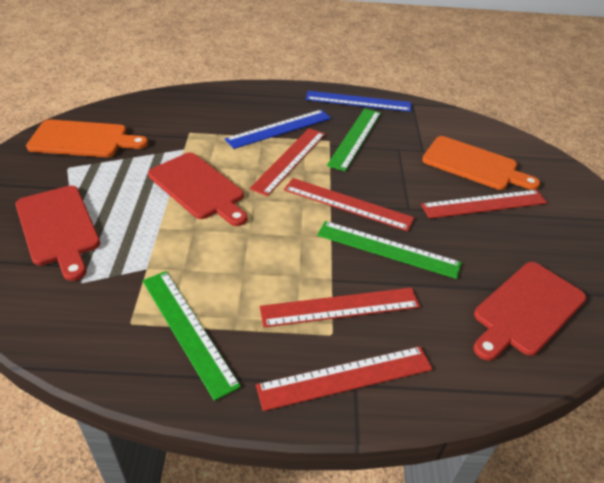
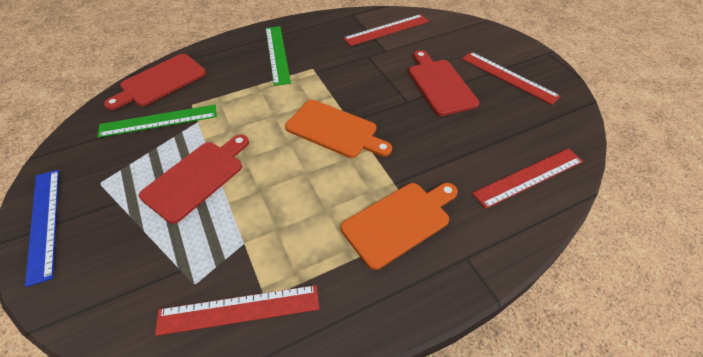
blue ruler: 2 -> 1
green ruler: 3 -> 2
red ruler: 5 -> 4

